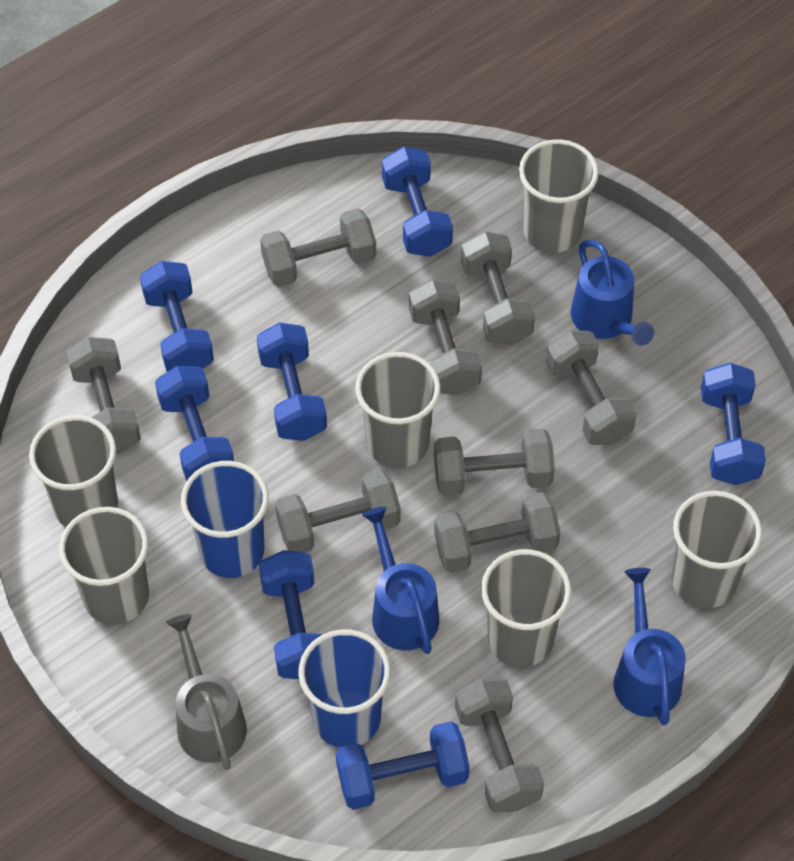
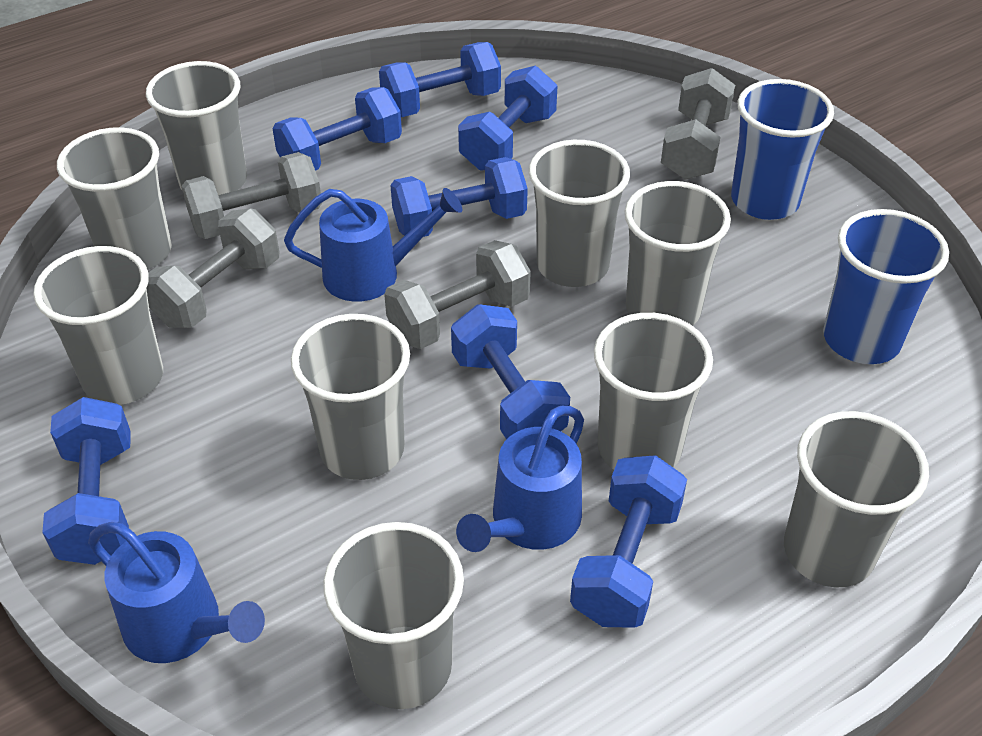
grey cup: 6 -> 9
grey dumbbell: 9 -> 4
grey watering can: 1 -> 0

